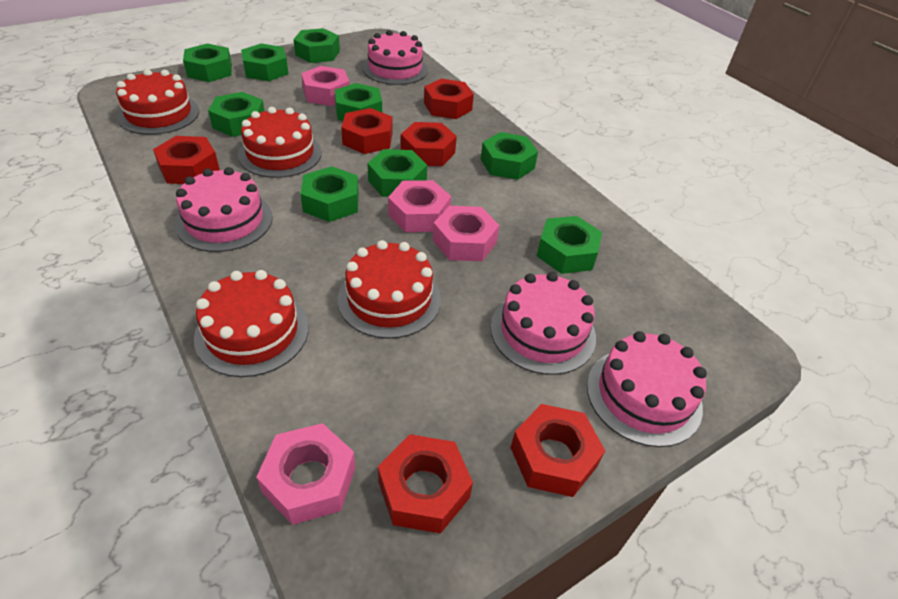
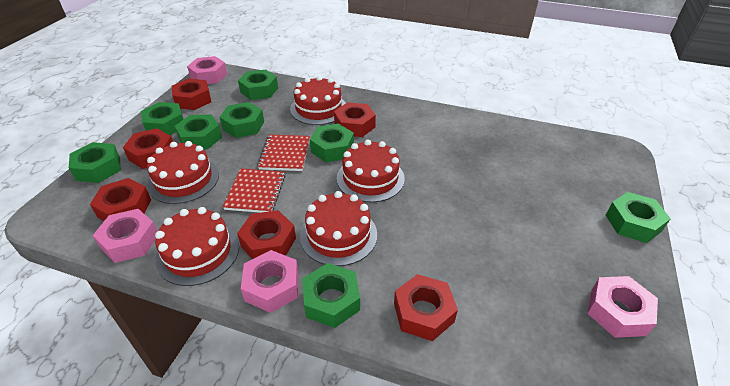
green nut: 9 -> 8
pink cake: 4 -> 0
red cake: 4 -> 5
red notebook: 0 -> 2

